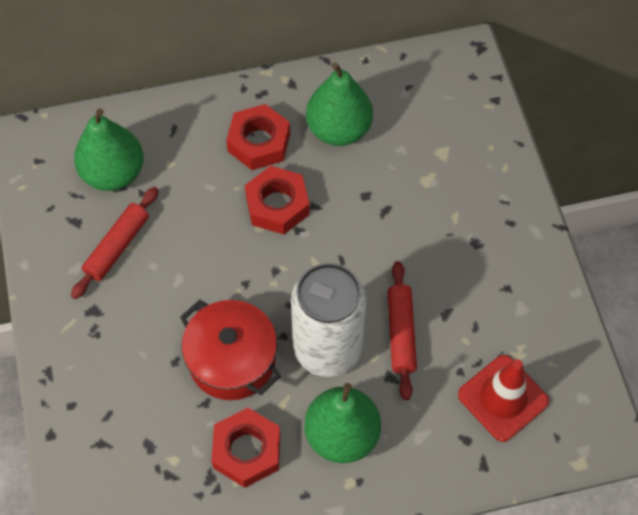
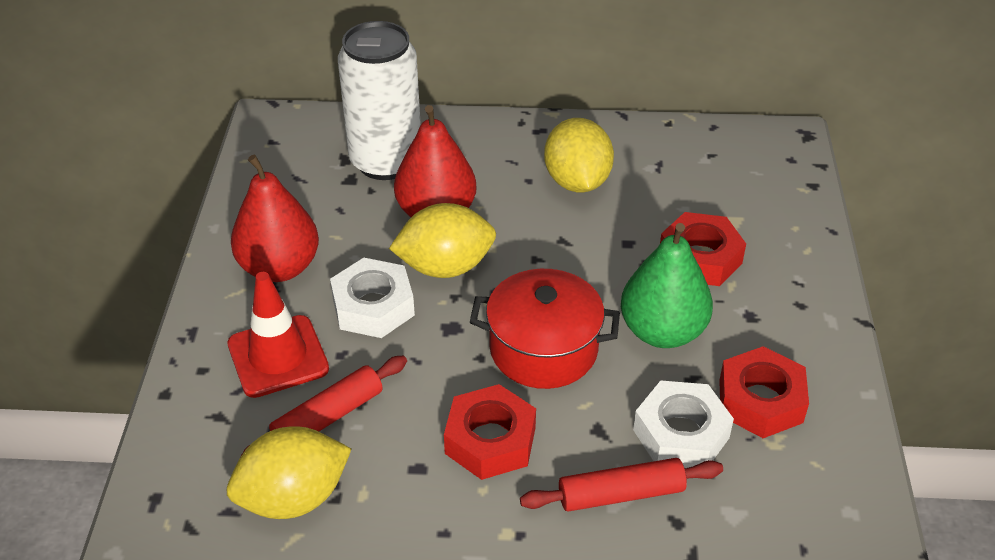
green pear: 3 -> 1
red pear: 0 -> 2
white nut: 0 -> 2
yellow lemon: 0 -> 3

